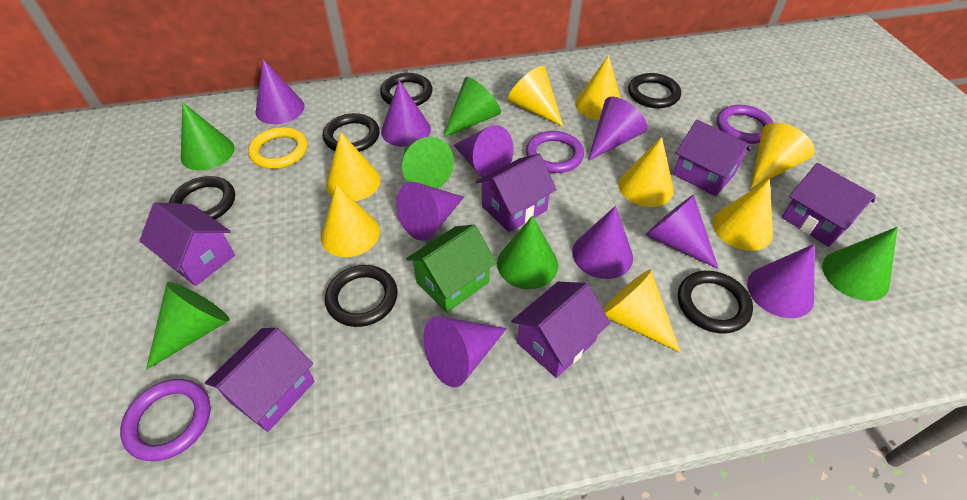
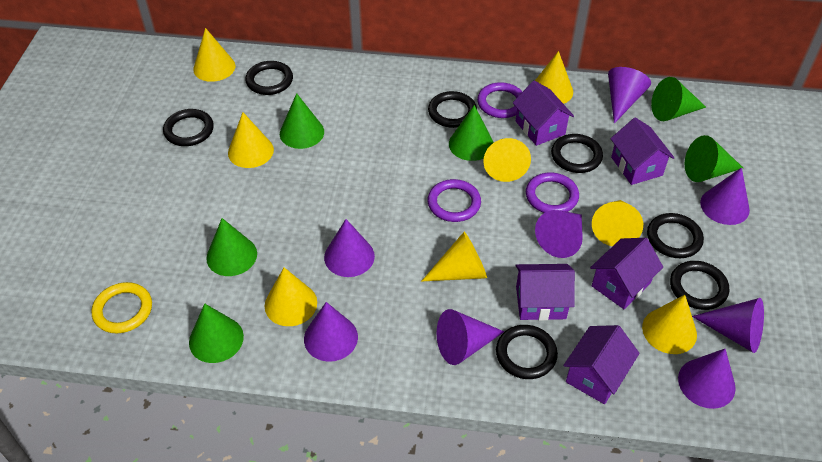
black ring: 6 -> 7
green house: 1 -> 0
purple cone: 9 -> 8
purple house: 6 -> 5

